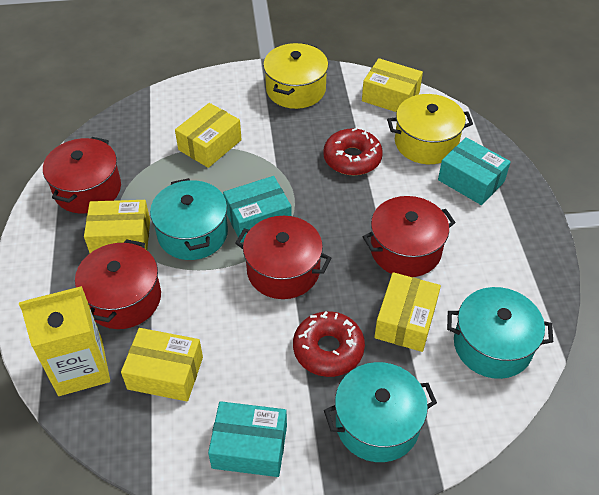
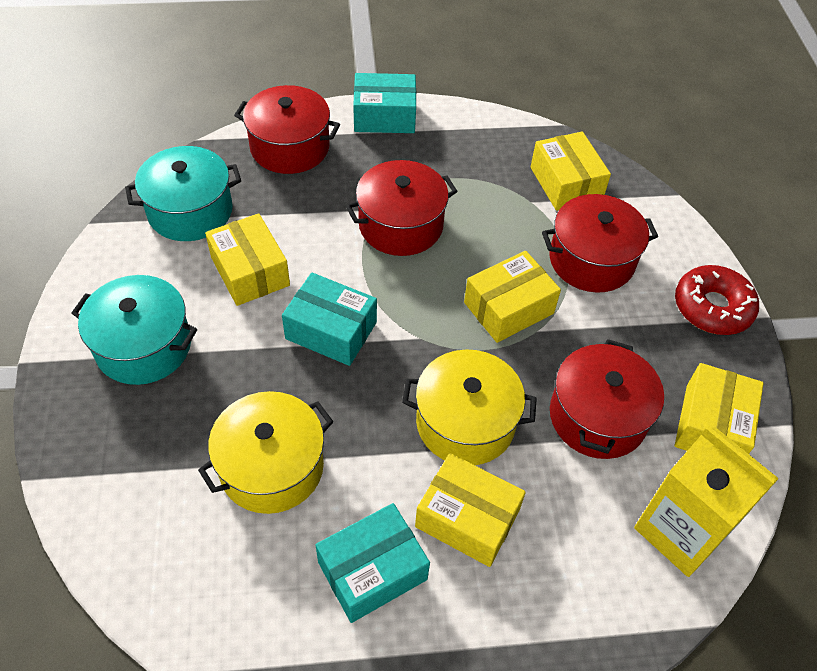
red donut: 2 -> 1
turquoise pot: 3 -> 2

